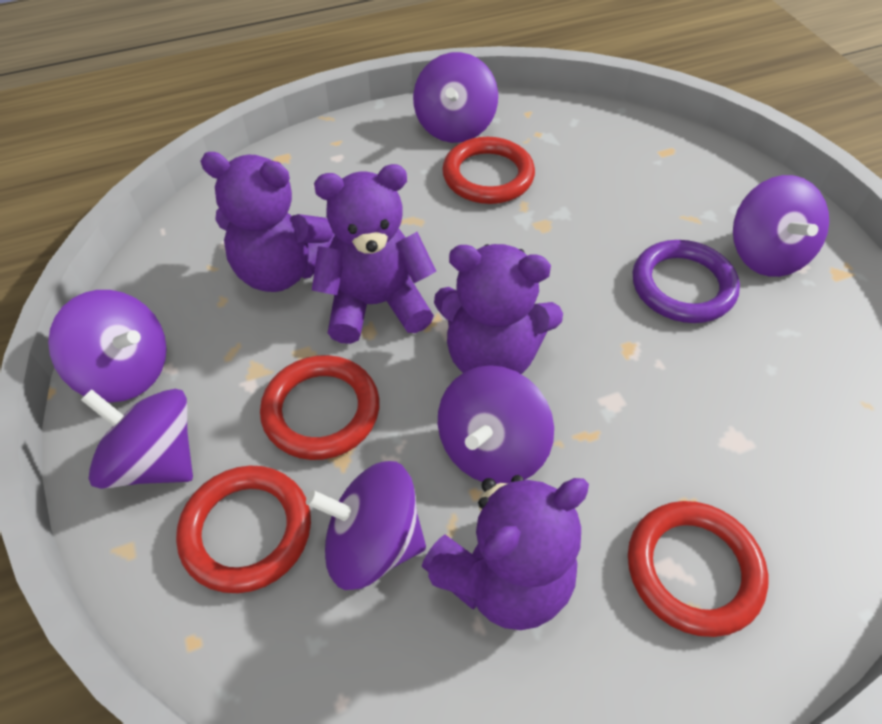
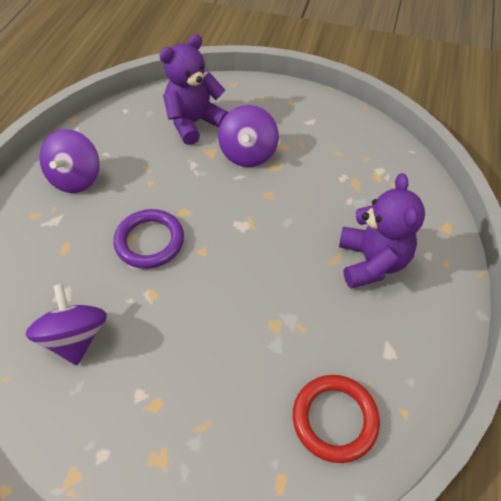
purple spinning top: 6 -> 3
purple teddy bear: 4 -> 2
red ring: 4 -> 1

